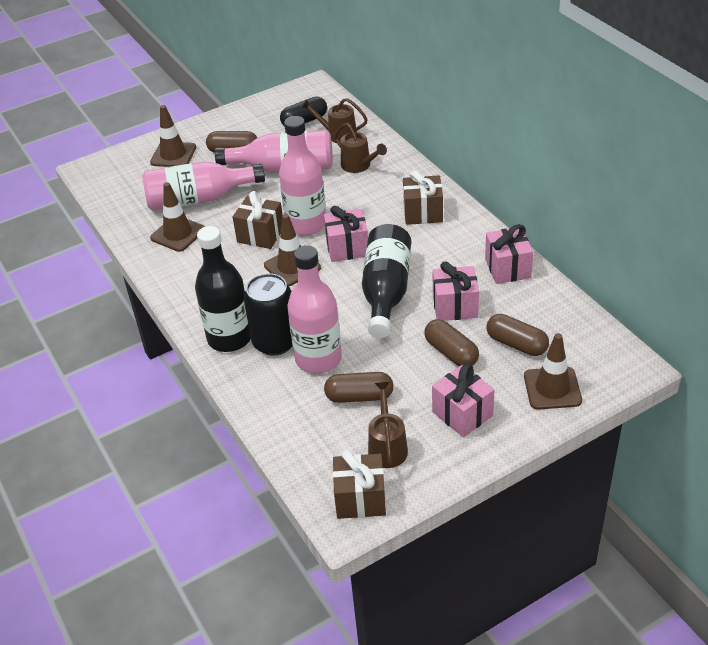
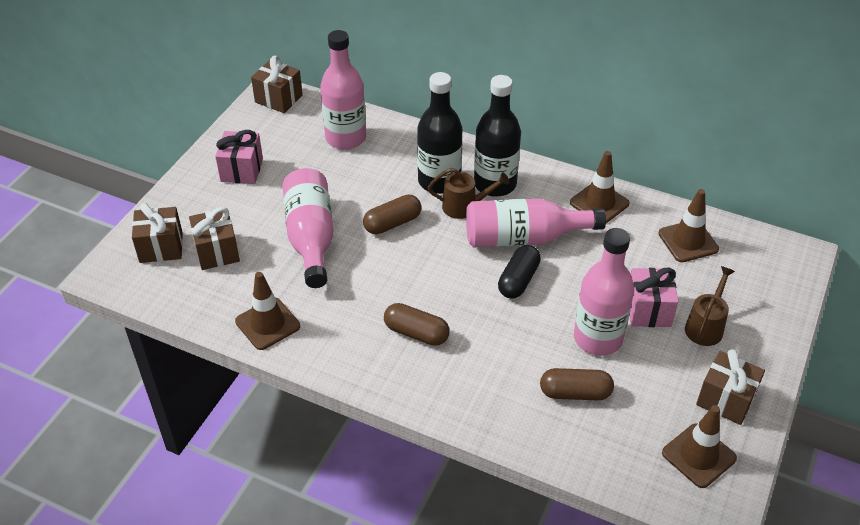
black can: 1 -> 0
brown capsule: 4 -> 3
brown gift: 3 -> 4
brown watering can: 3 -> 2
pink gift: 4 -> 2

